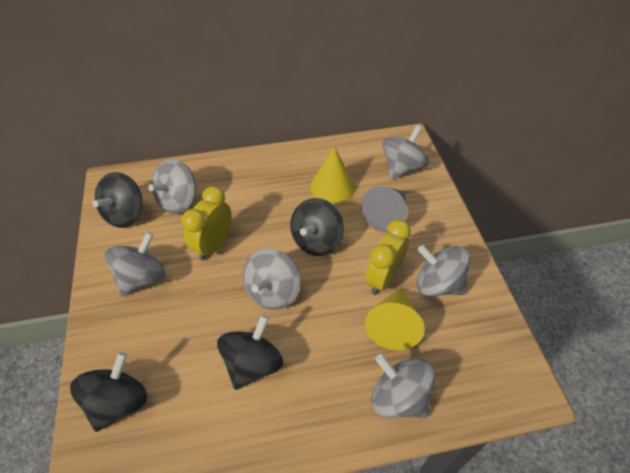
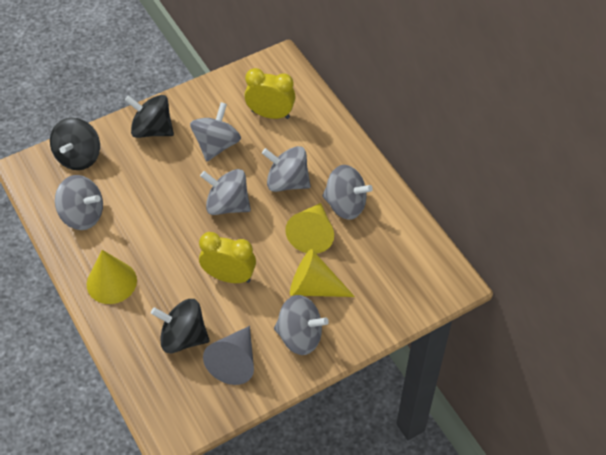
black spinning top: 4 -> 3
yellow cone: 2 -> 3

